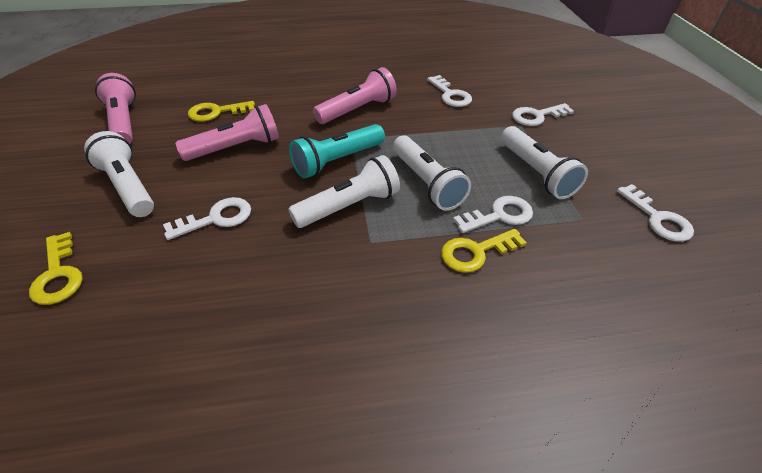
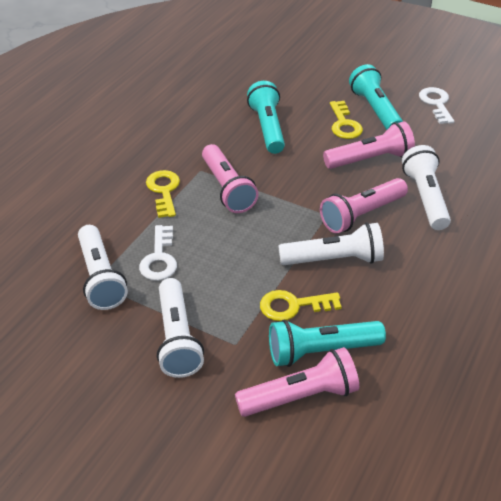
pink flashlight: 3 -> 4
turquoise flashlight: 1 -> 3
white key: 5 -> 2

